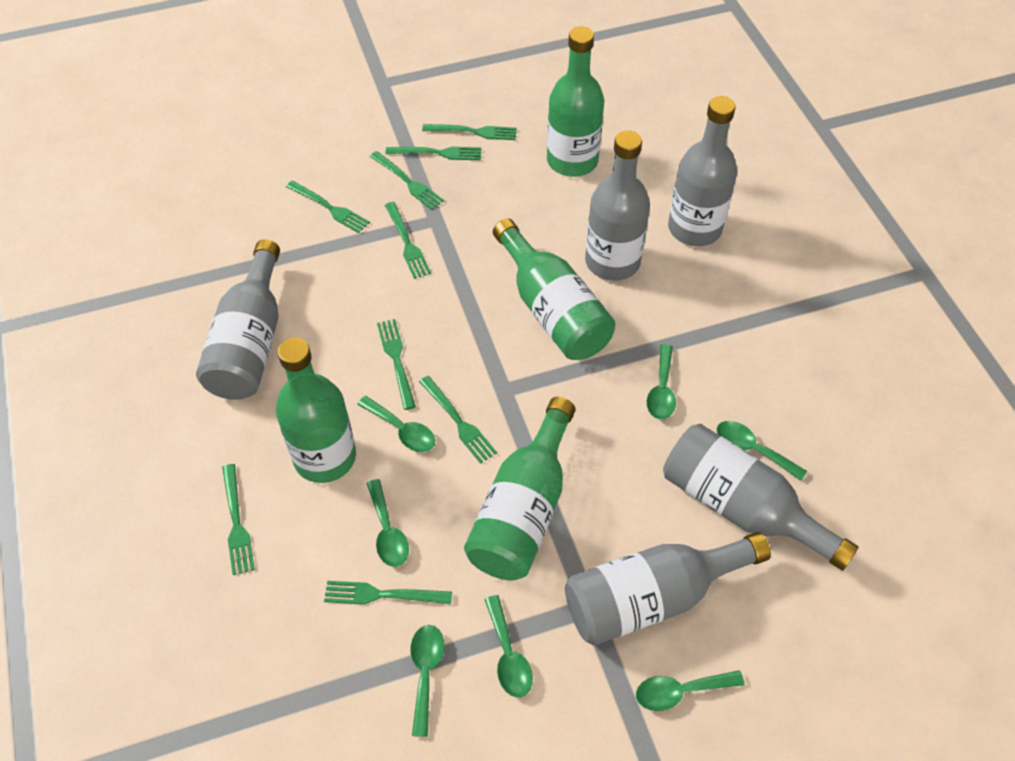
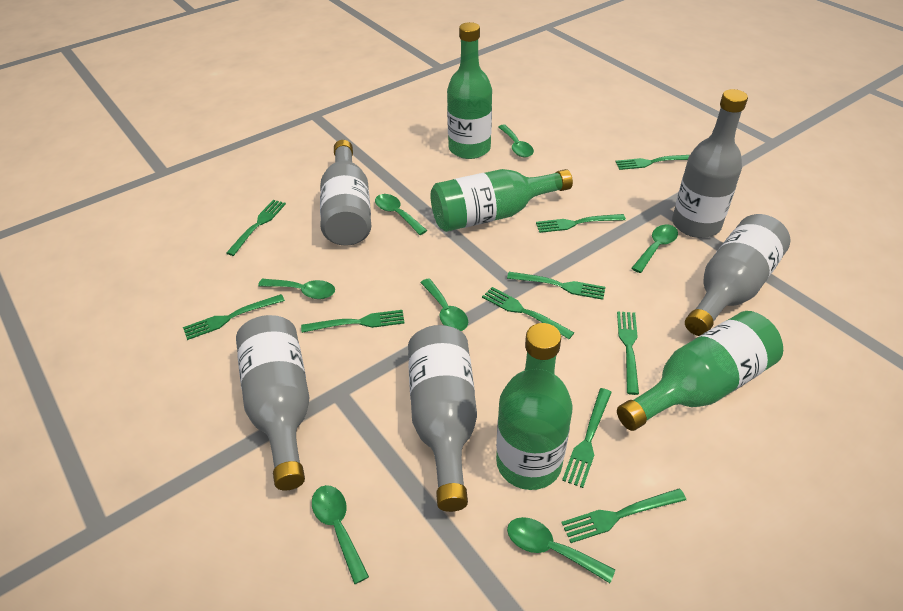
green fork: 9 -> 10

